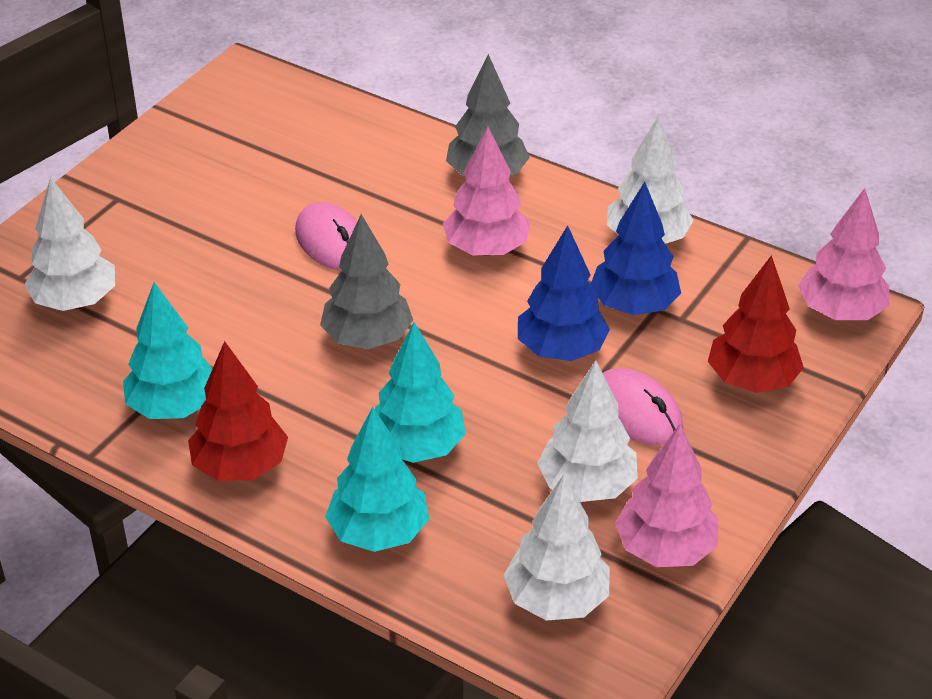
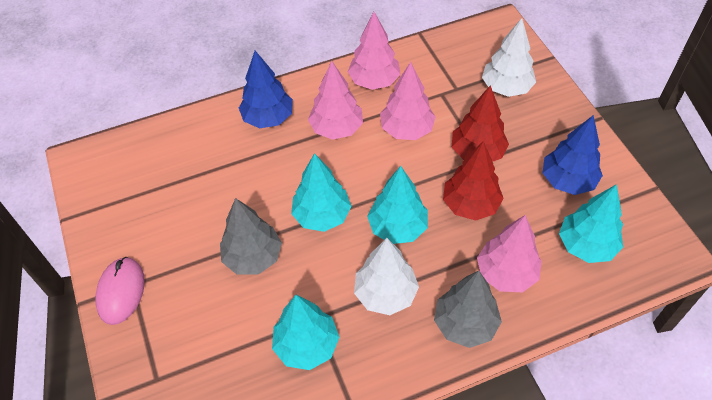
pink mouse: 2 -> 1
pink tree: 3 -> 4
turquoise tree: 3 -> 4
white tree: 4 -> 2

